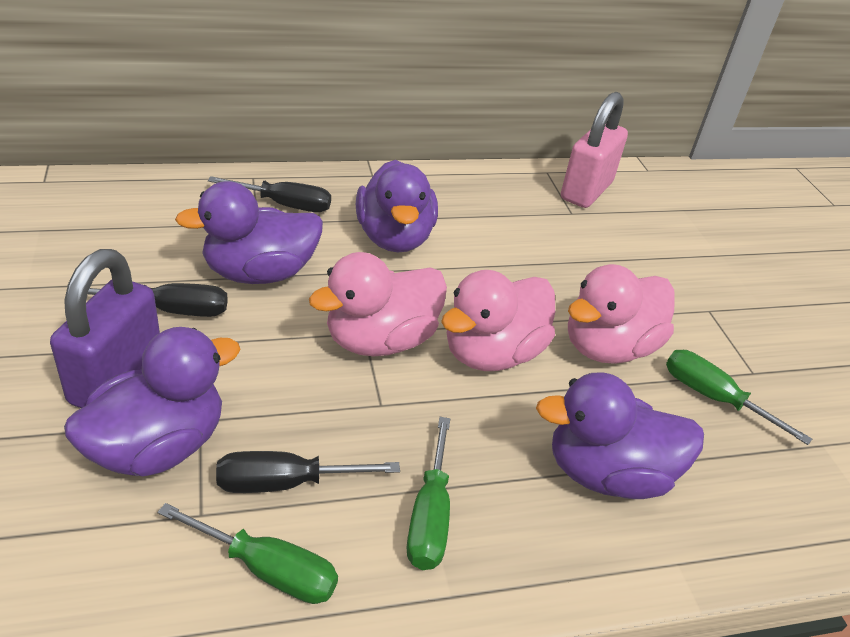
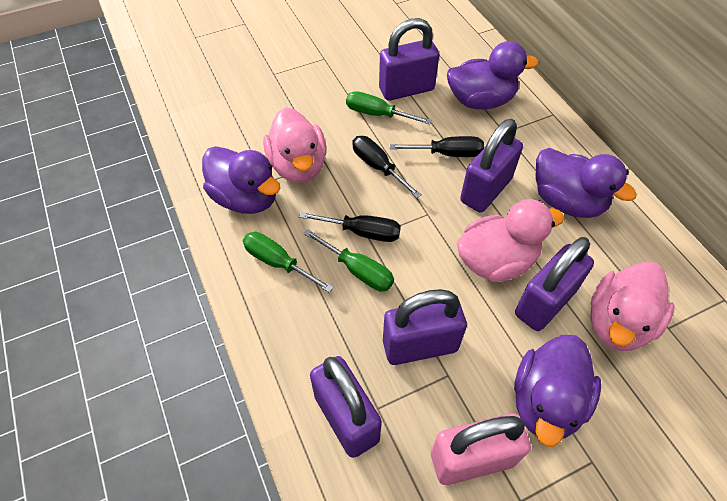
purple padlock: 1 -> 5

